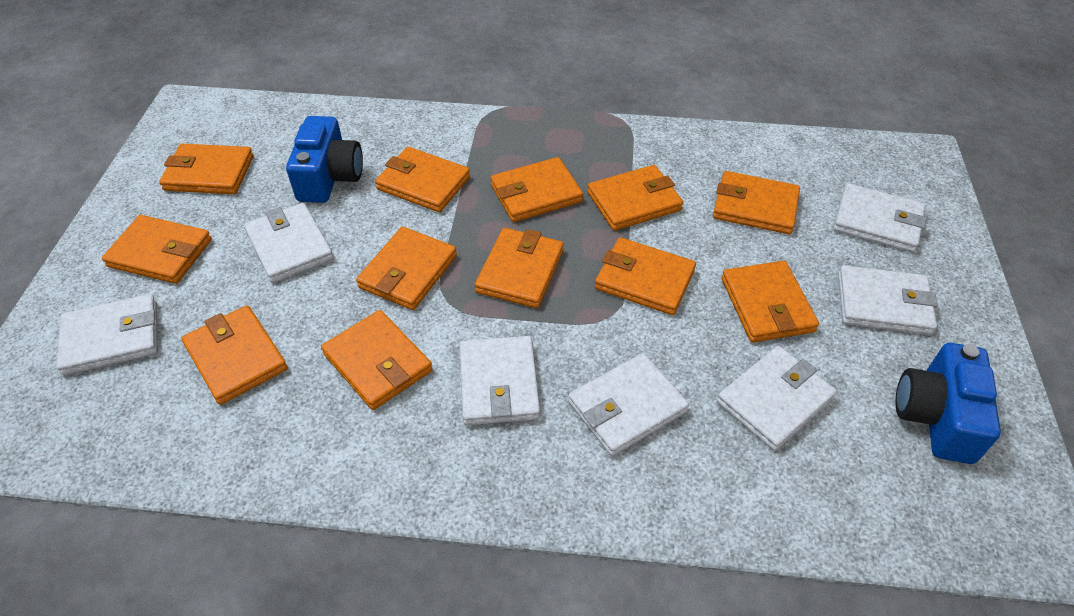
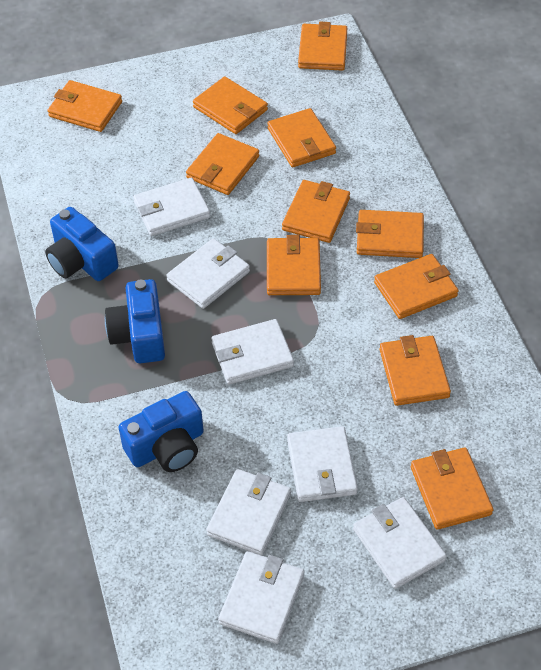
blue camera: 2 -> 3
orange wallet: 12 -> 11

